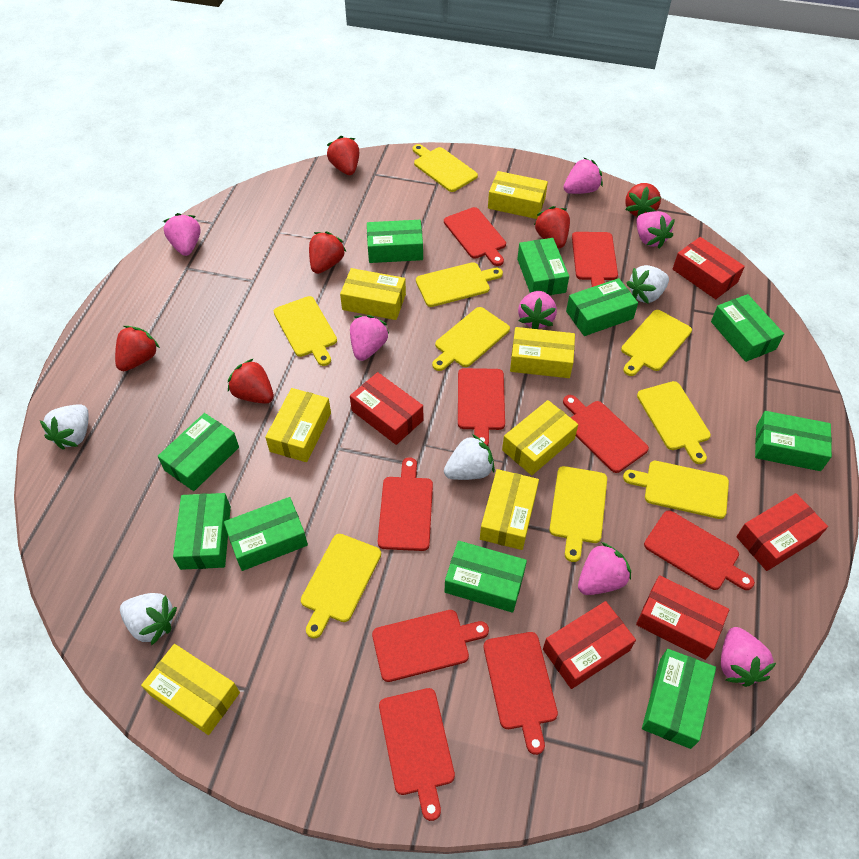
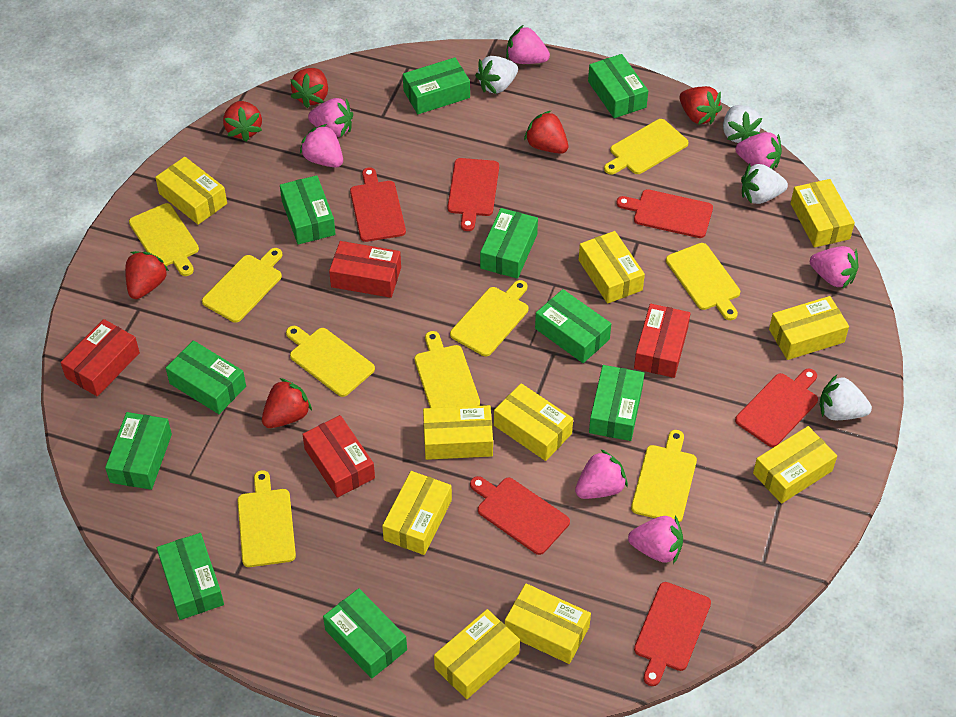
red box: 5 -> 4
red cutting board: 9 -> 6
yellow box: 7 -> 10

